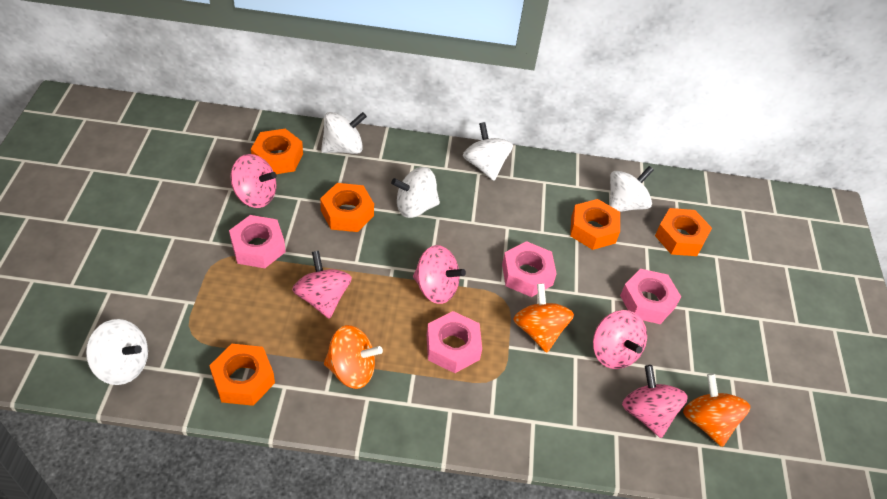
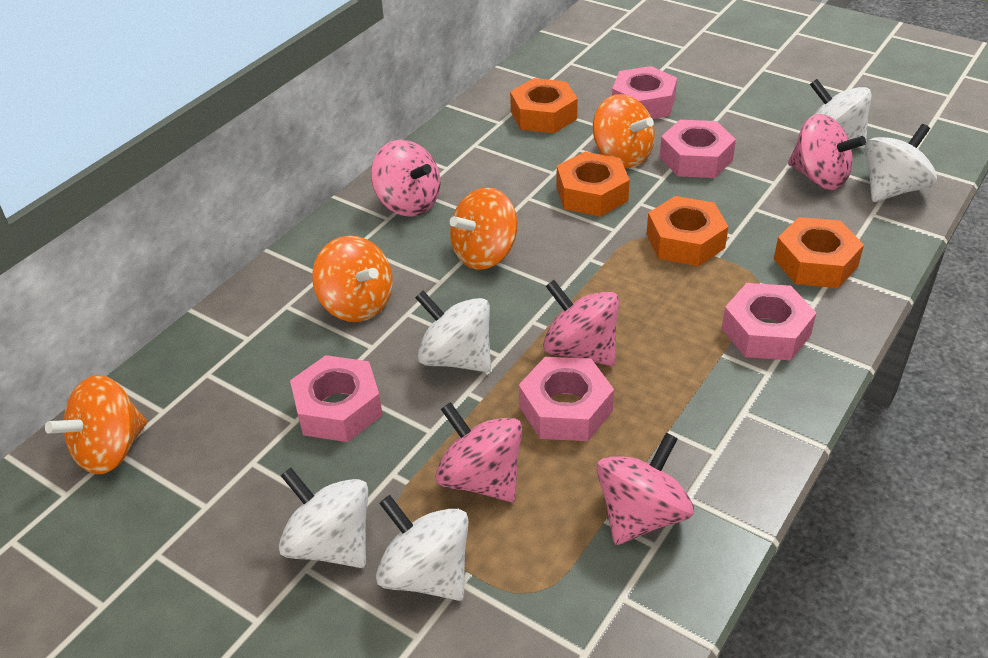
orange nut: 5 -> 4
orange spinning top: 3 -> 4
pink nut: 4 -> 5

